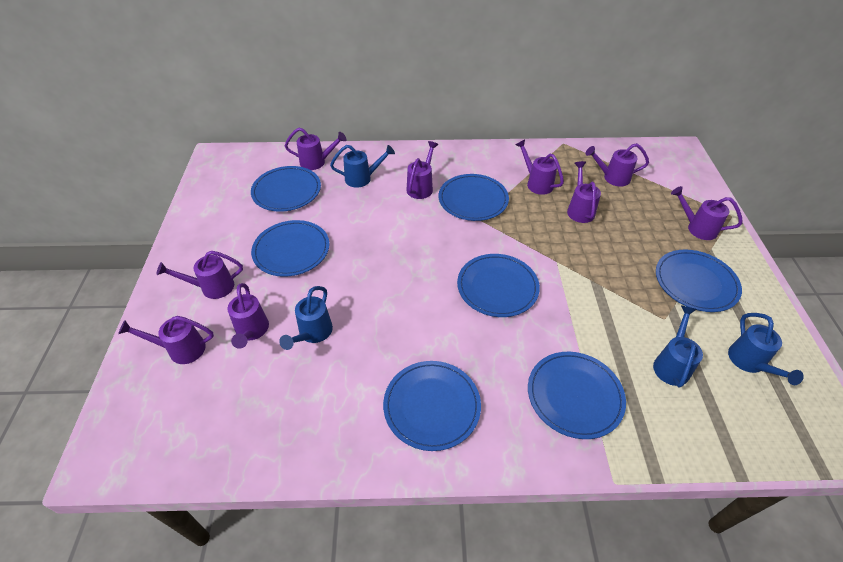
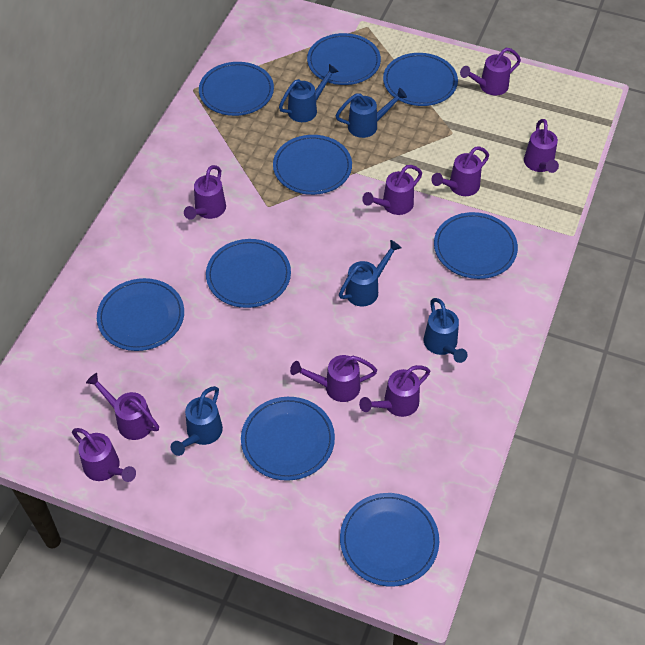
blue plate: 7 -> 9
blue watering can: 4 -> 5

